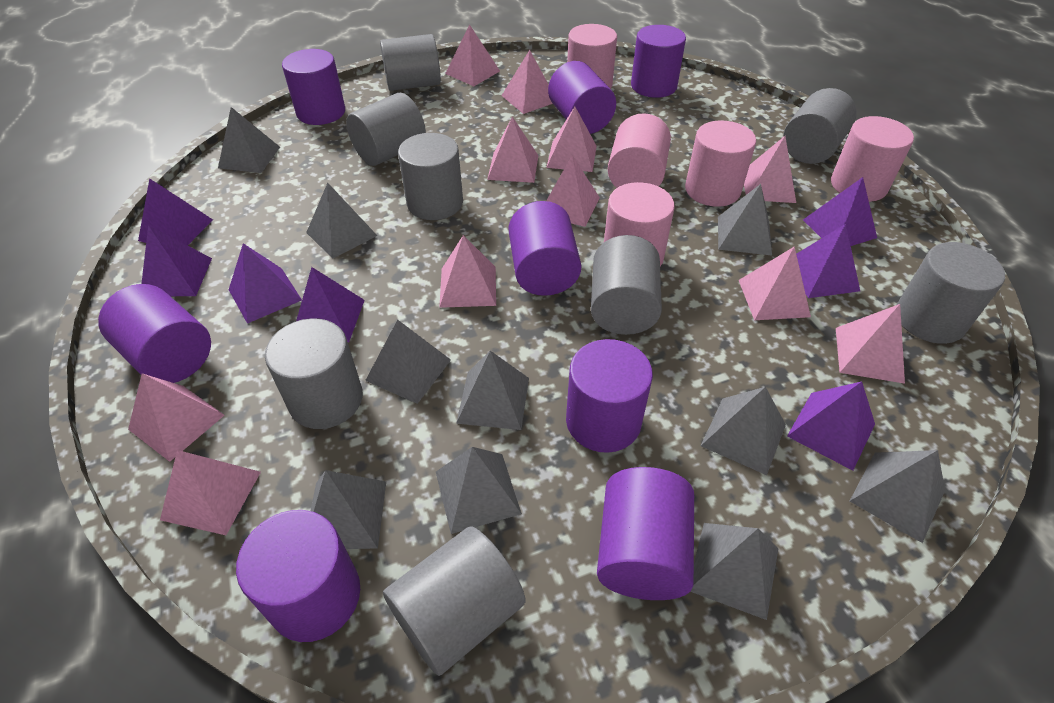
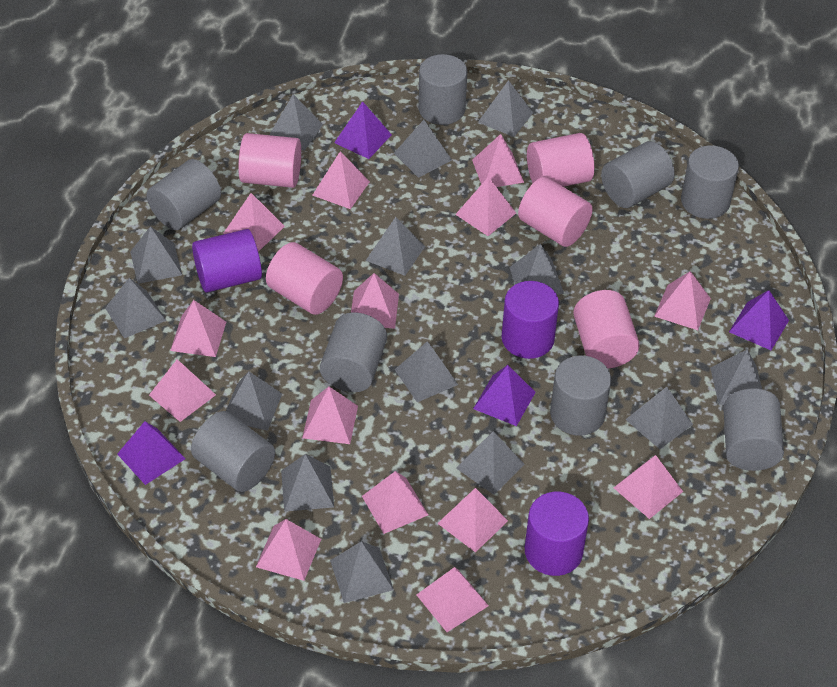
grey pyramid: 10 -> 14
pink pyramid: 11 -> 14
purple cylinder: 8 -> 3
purple pyramid: 7 -> 4

